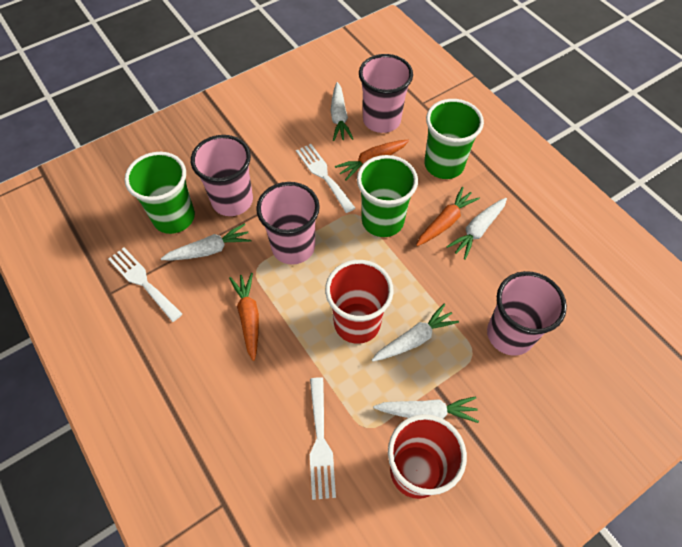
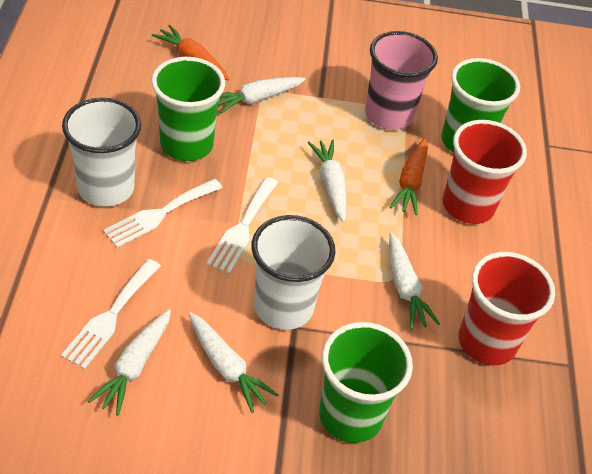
orange carrot: 3 -> 2
pink cup: 4 -> 1
white cup: 0 -> 2

